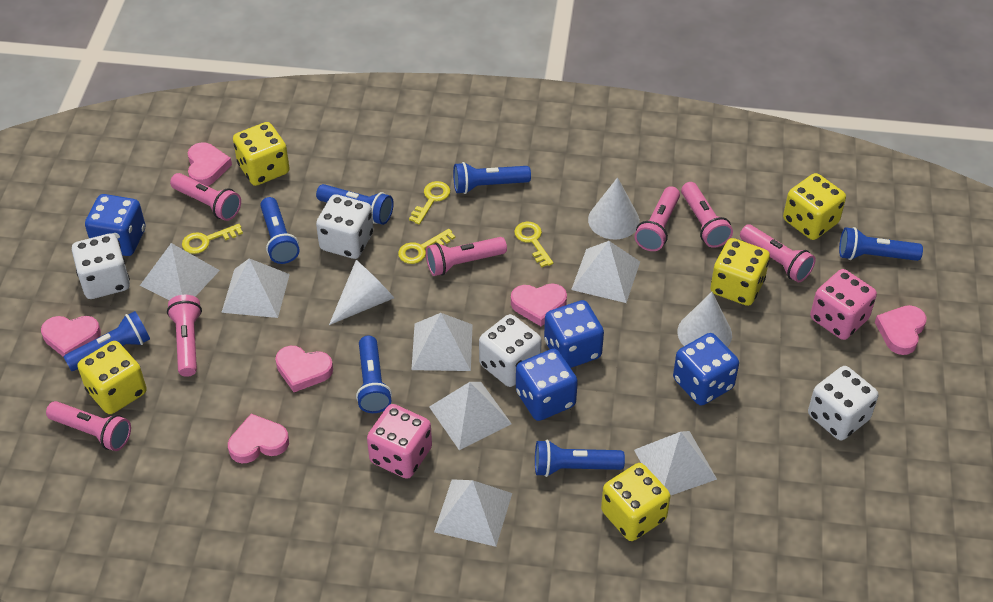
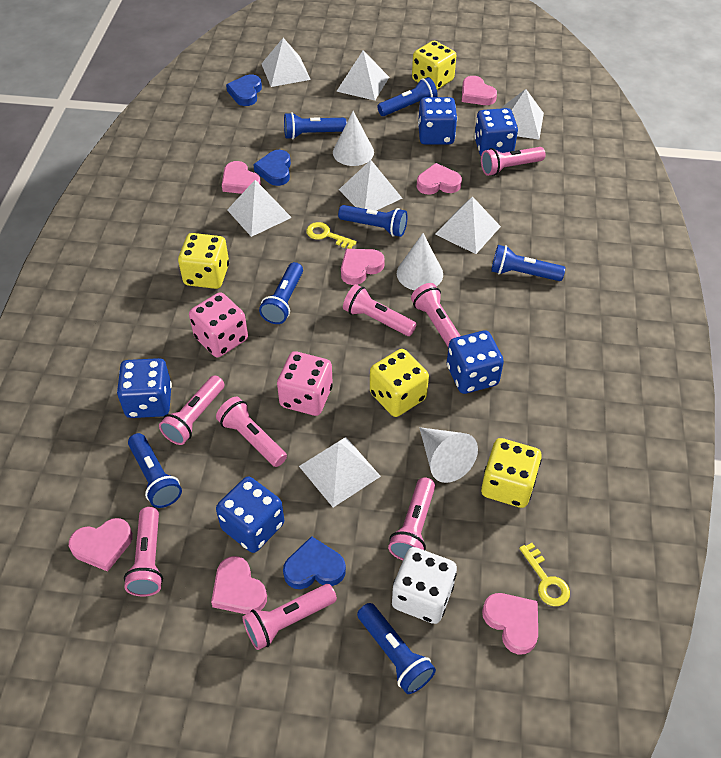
blue dice: 4 -> 5
blue heart: 0 -> 3
pink flashlight: 7 -> 8
pink heart: 6 -> 7
white dice: 4 -> 1
yellow dice: 5 -> 4
yellow key: 4 -> 2

